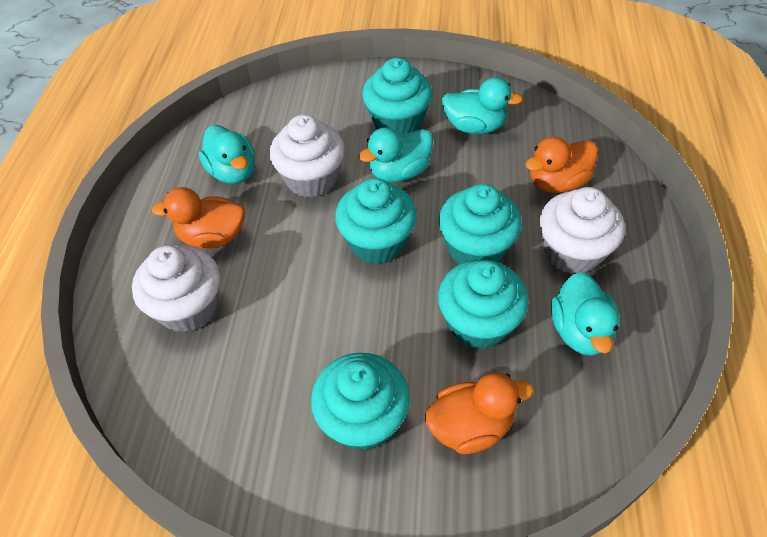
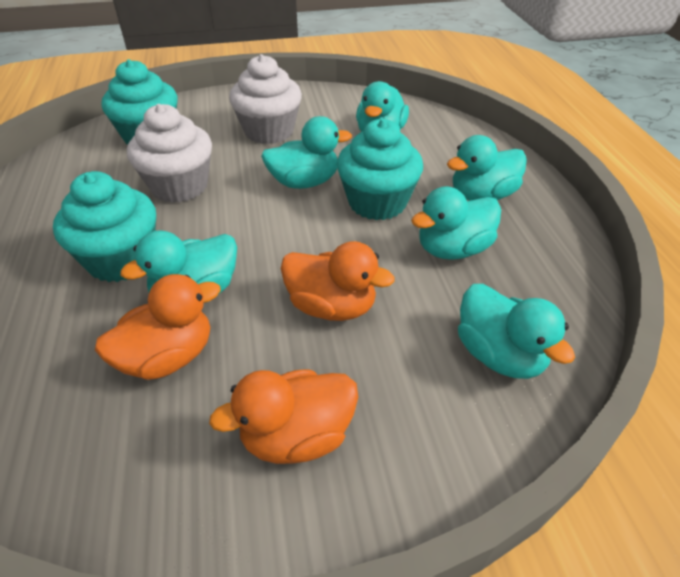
turquoise cupcake: 5 -> 3
turquoise duck: 4 -> 6
white cupcake: 3 -> 2

